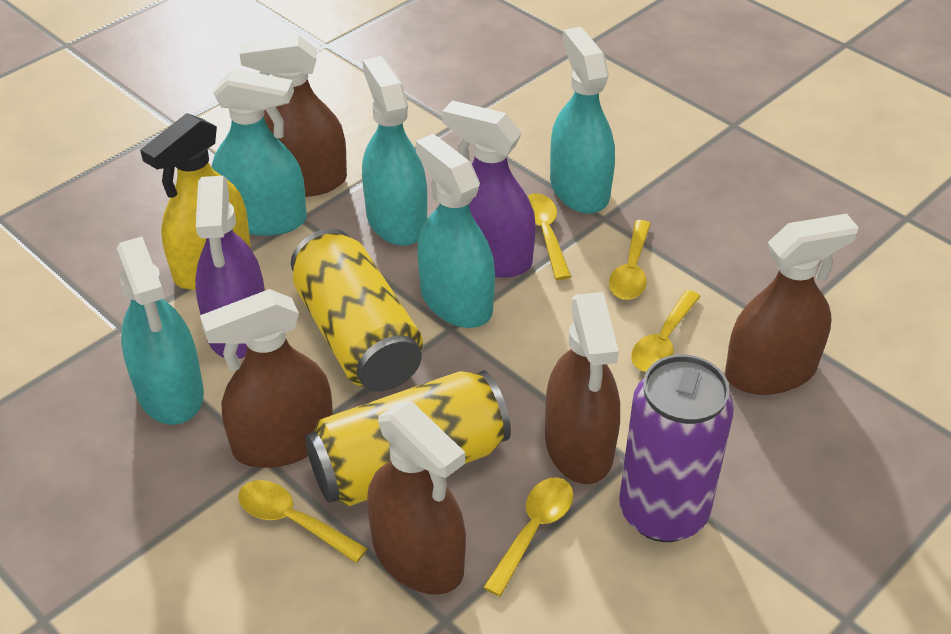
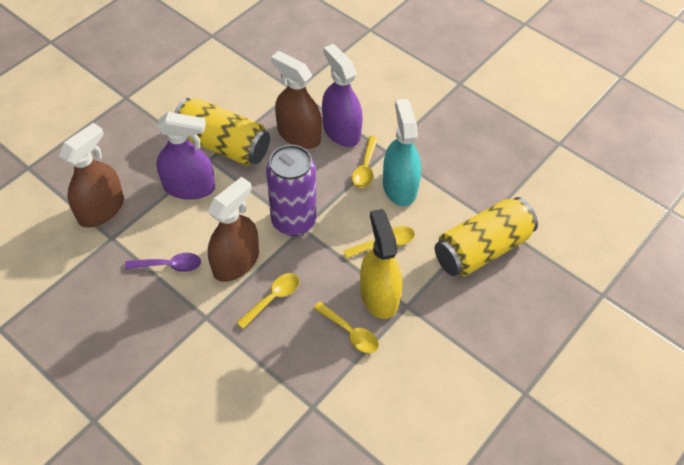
brown spray bottle: 5 -> 3
purple spoon: 0 -> 1
turquoise spray bottle: 5 -> 1
yellow spoon: 5 -> 4

